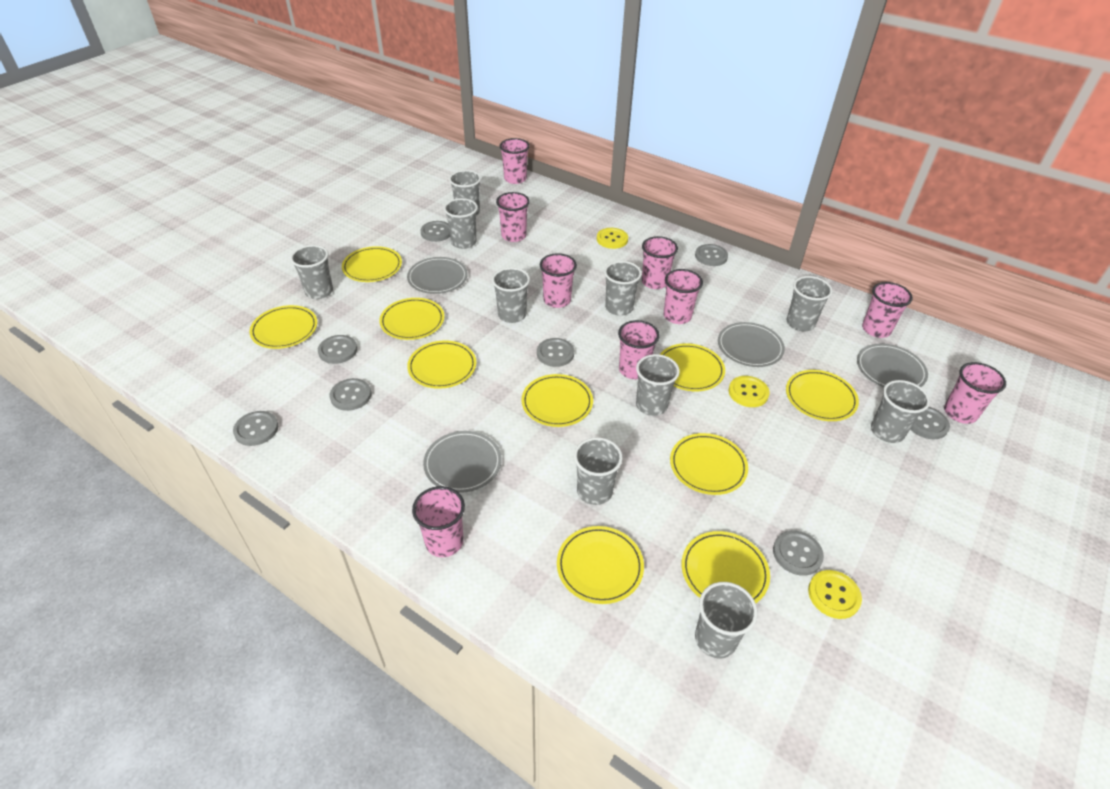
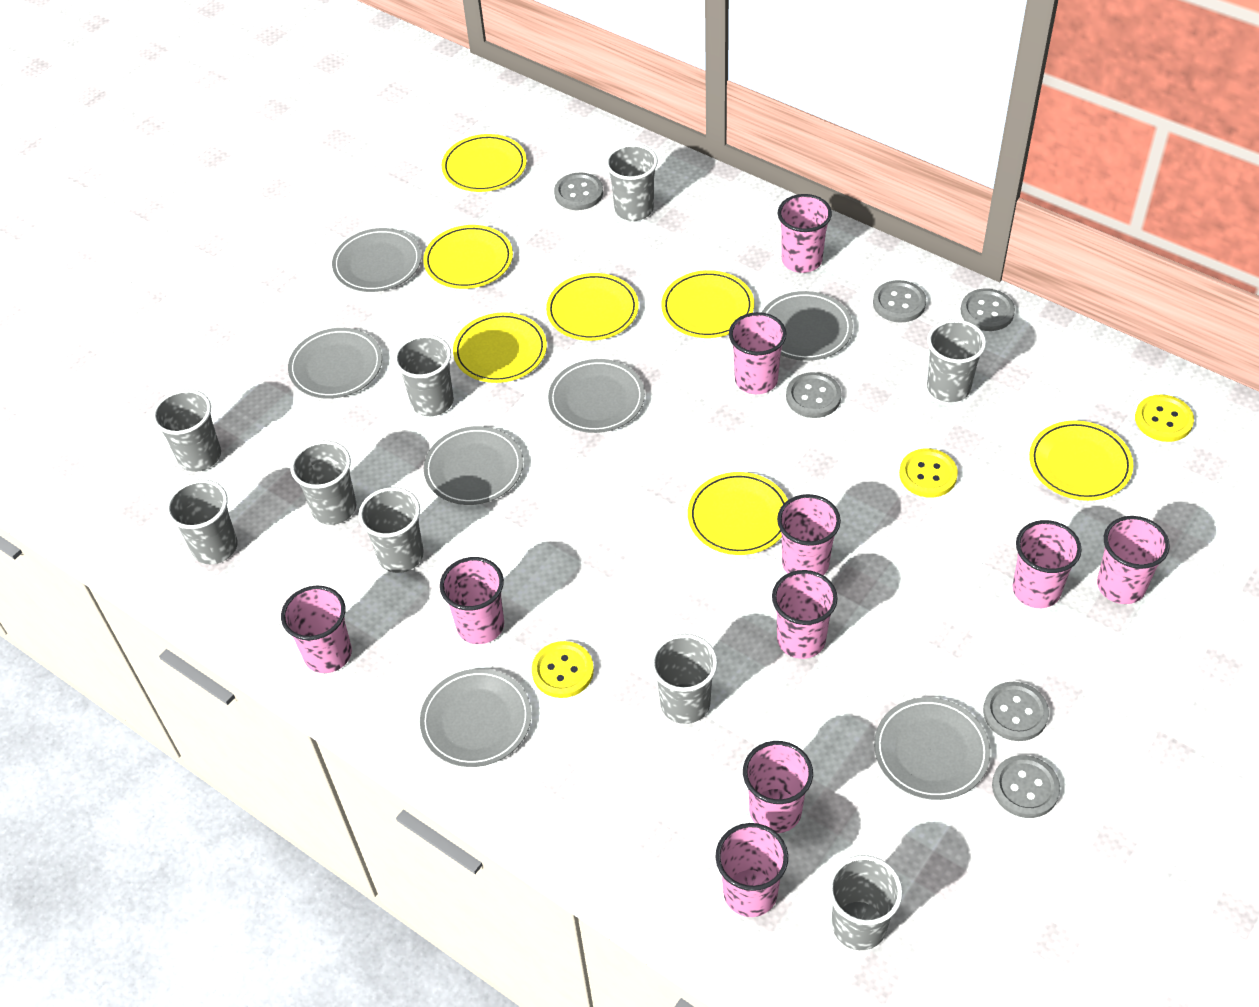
grey button: 8 -> 6
grey cup: 10 -> 9
grey plate: 4 -> 7
pink cup: 9 -> 10
yellow plate: 10 -> 7

